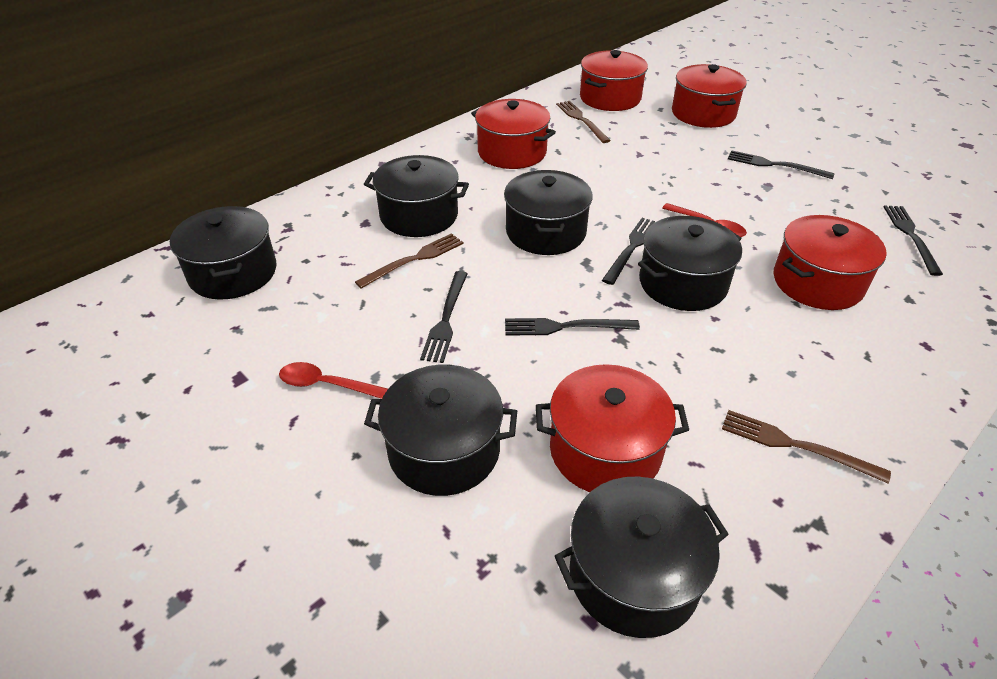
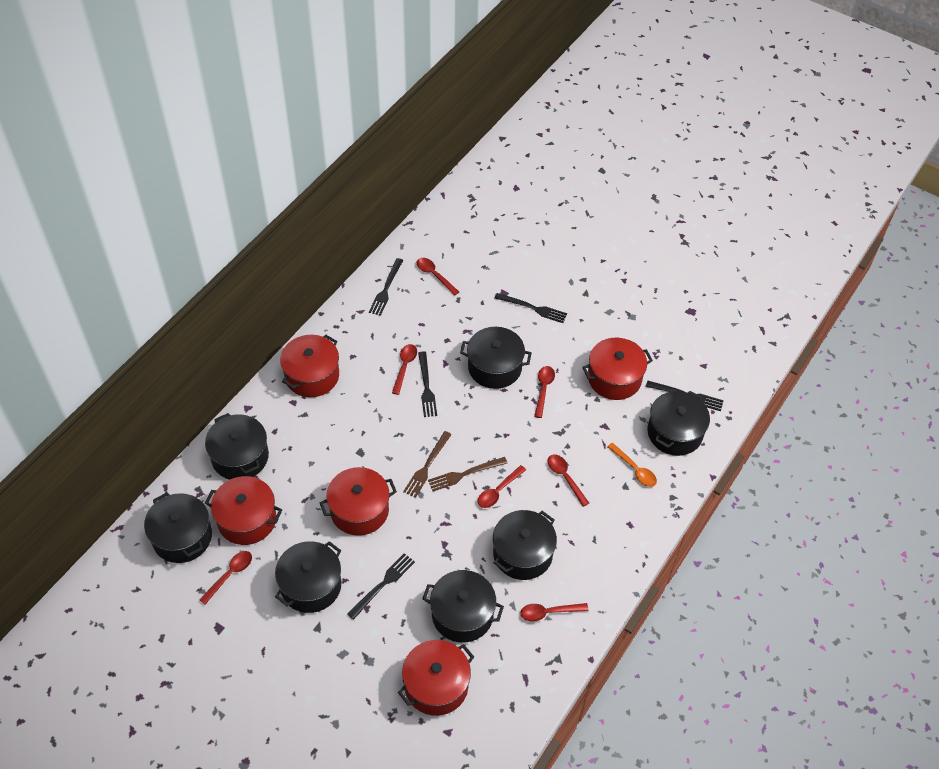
black pot: 6 -> 7
brown fork: 3 -> 2
orange spoon: 0 -> 1
red spoon: 2 -> 7

